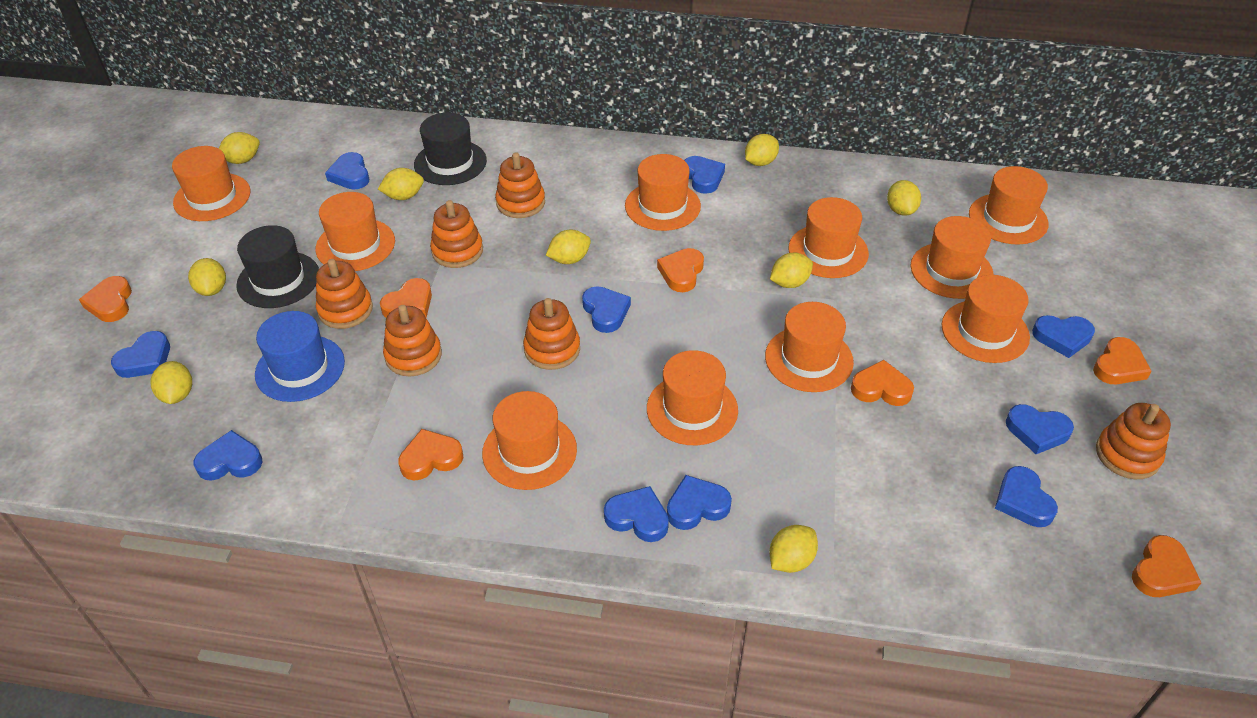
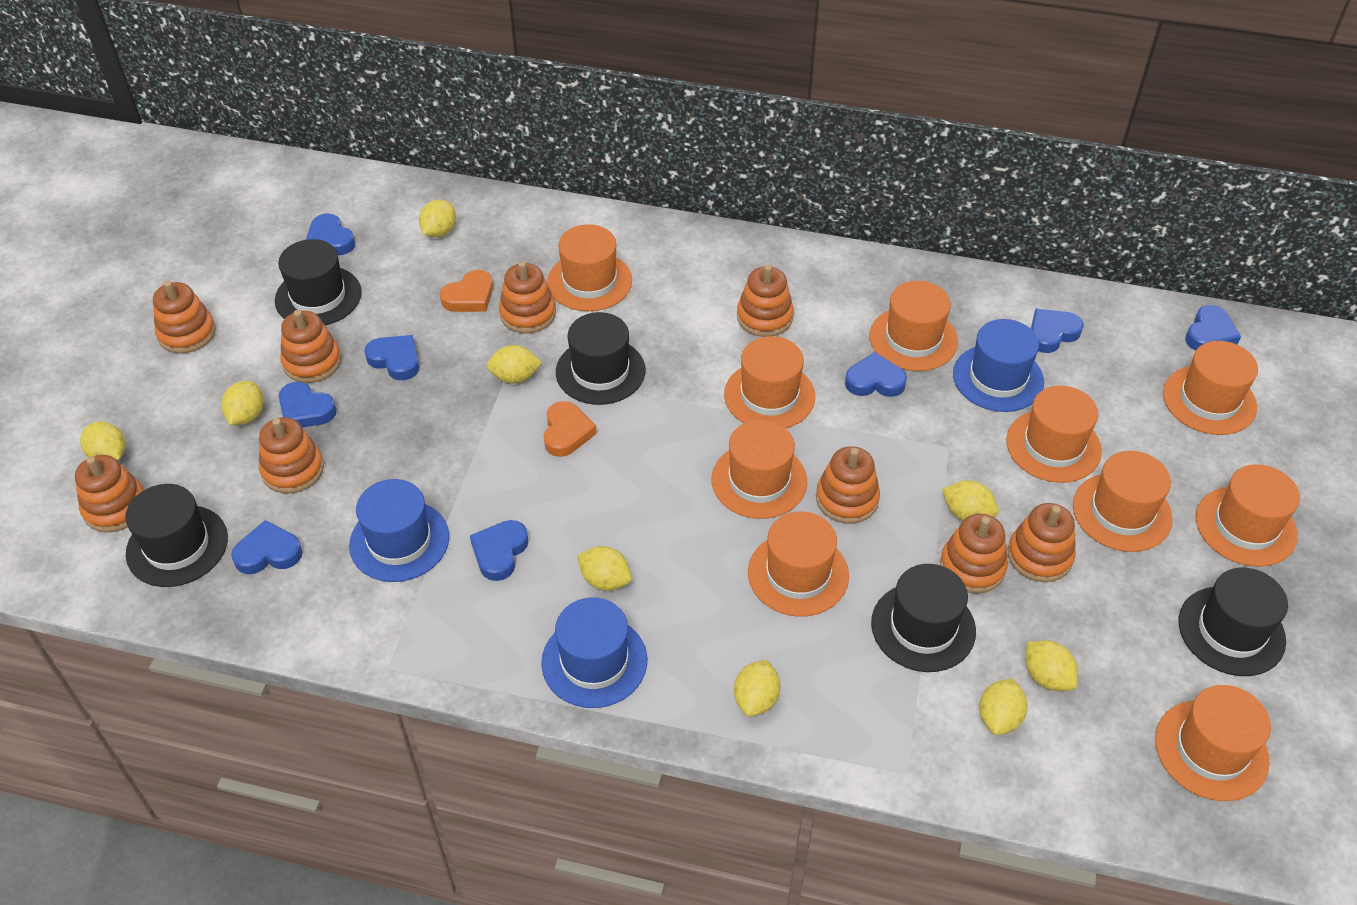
black hat: 2 -> 5
blue hat: 1 -> 3
blue heart: 10 -> 8
orange heart: 7 -> 2
orange stacking toy: 6 -> 9

